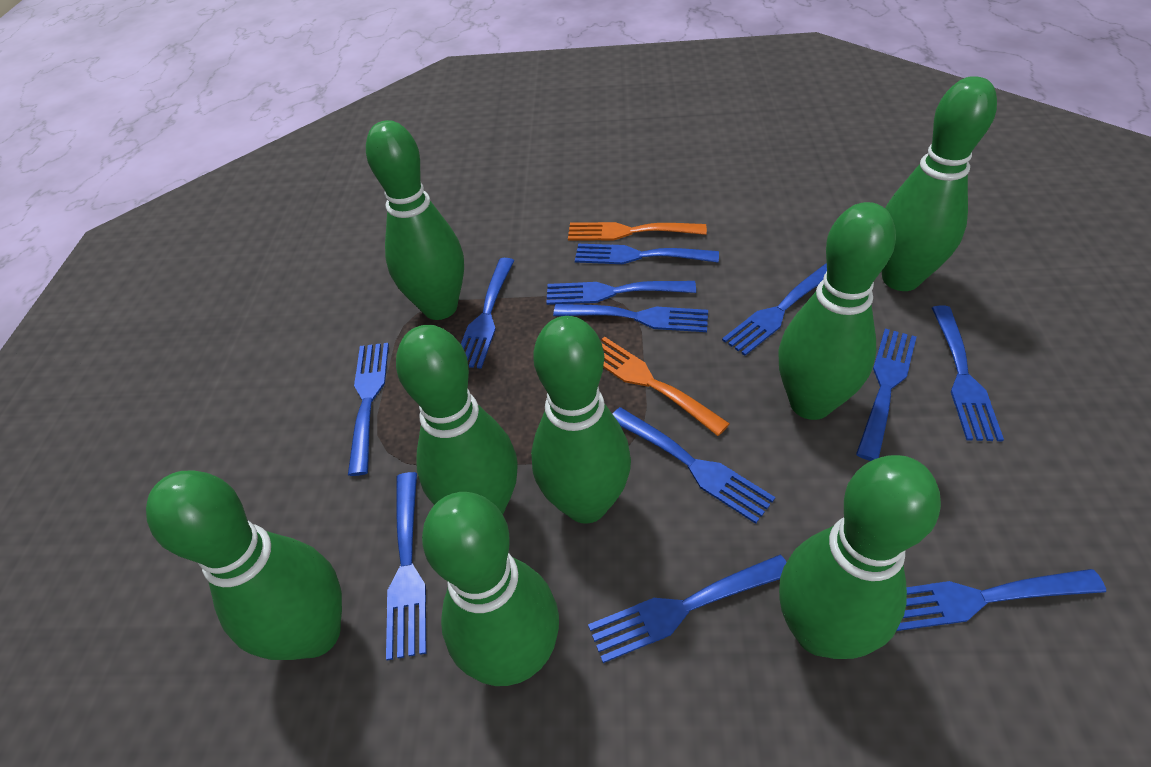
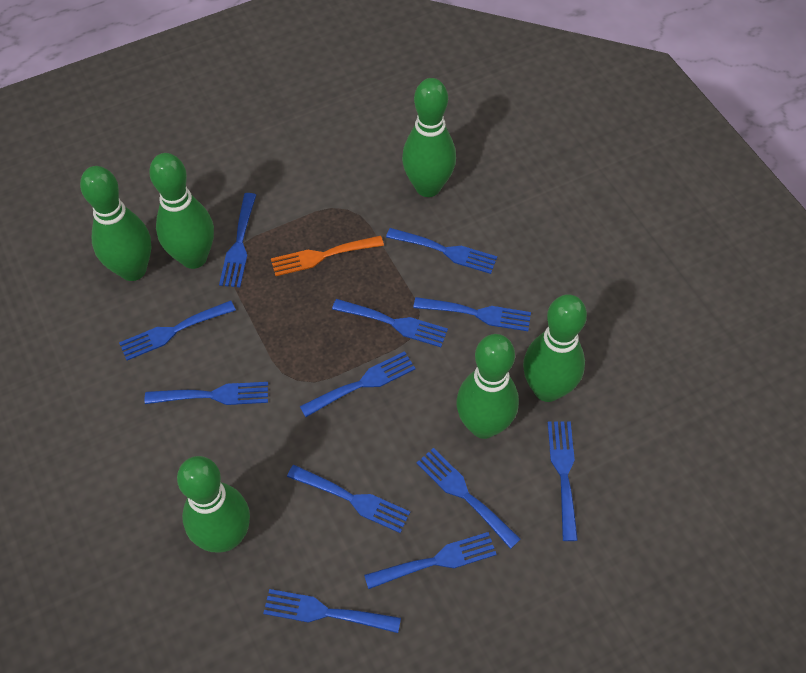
green bowling pin: 8 -> 6
orange fork: 2 -> 1

